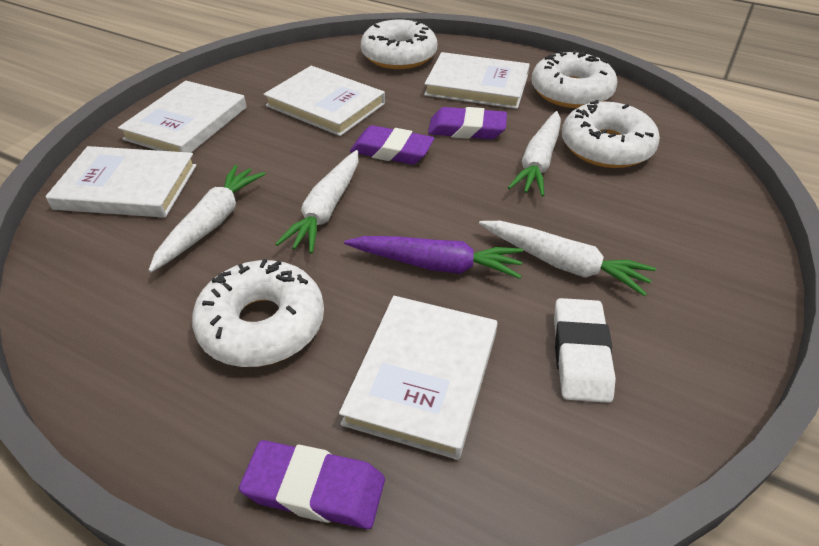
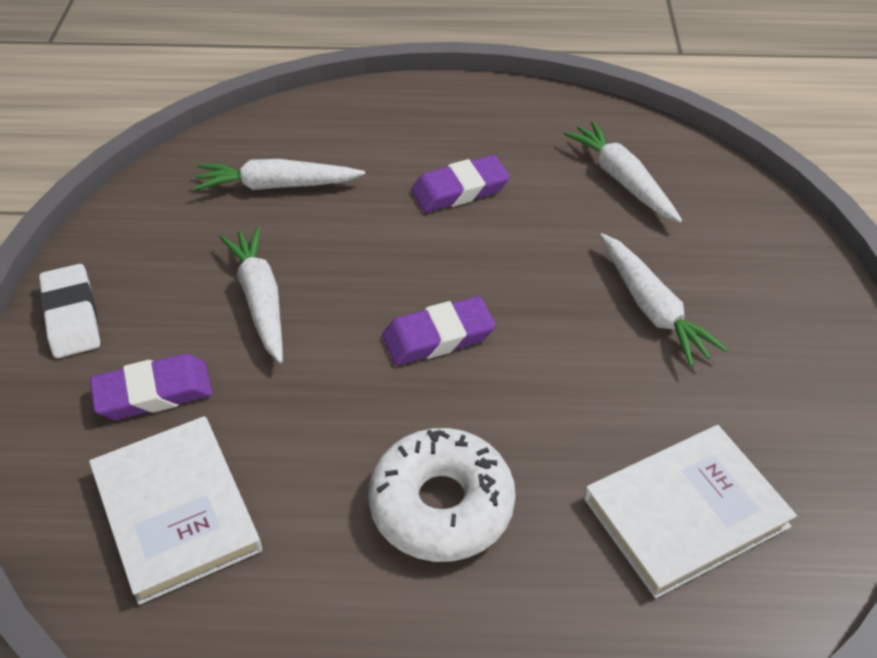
purple carrot: 1 -> 0
white book: 5 -> 2
white donut: 4 -> 1

